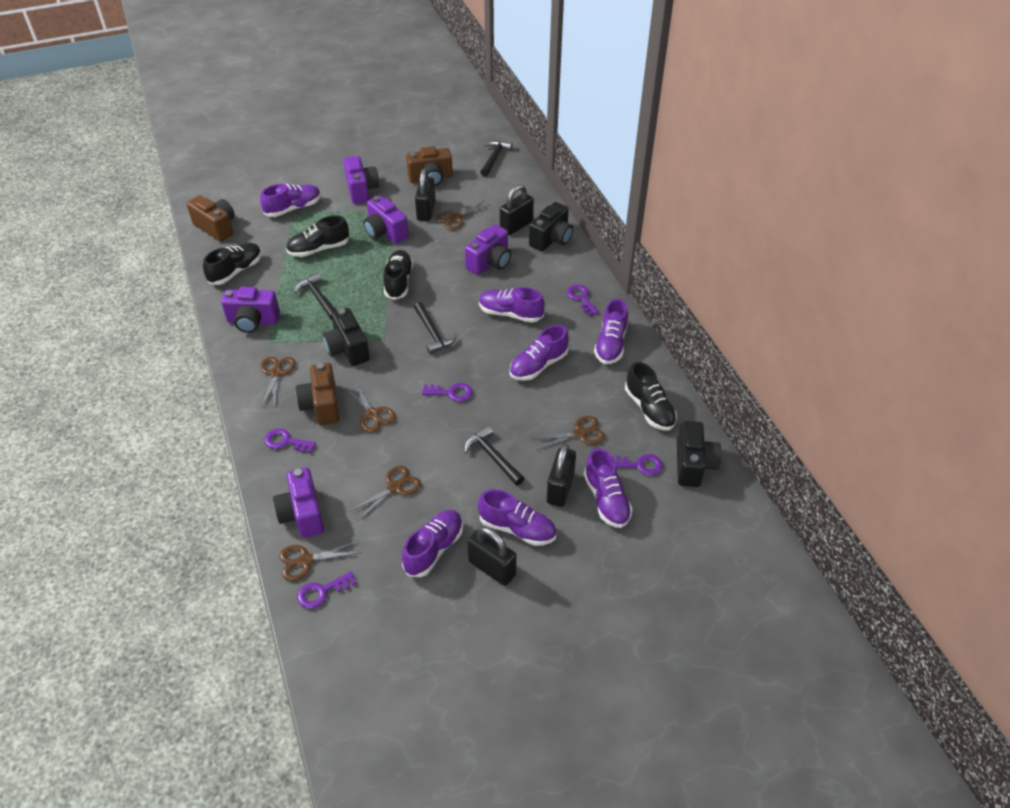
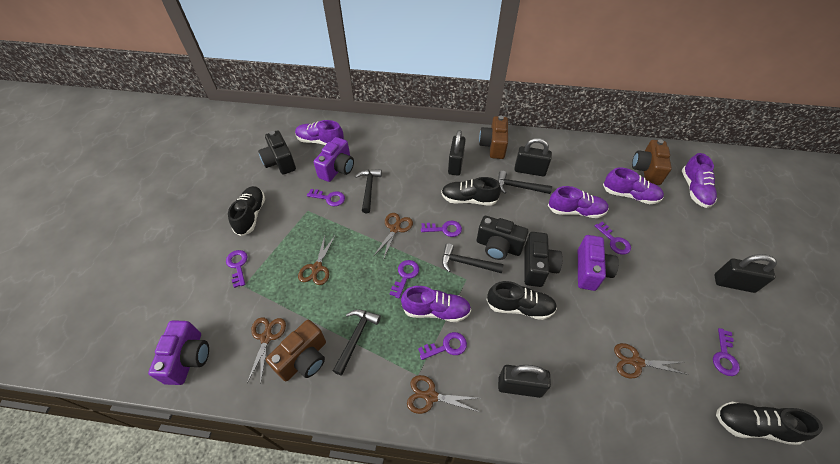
brown scissors: 6 -> 5
purple camera: 5 -> 3
purple key: 5 -> 7
purple shoe: 7 -> 5

